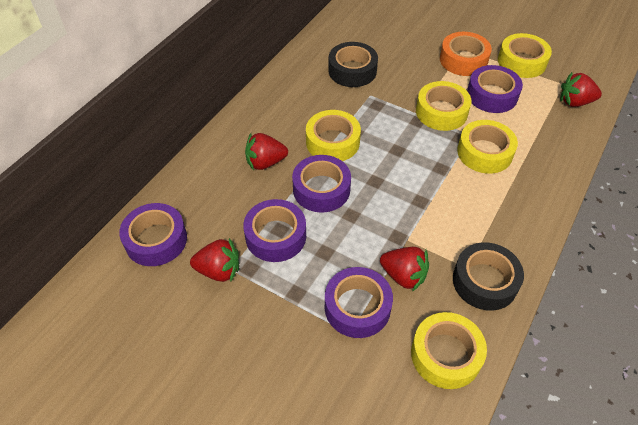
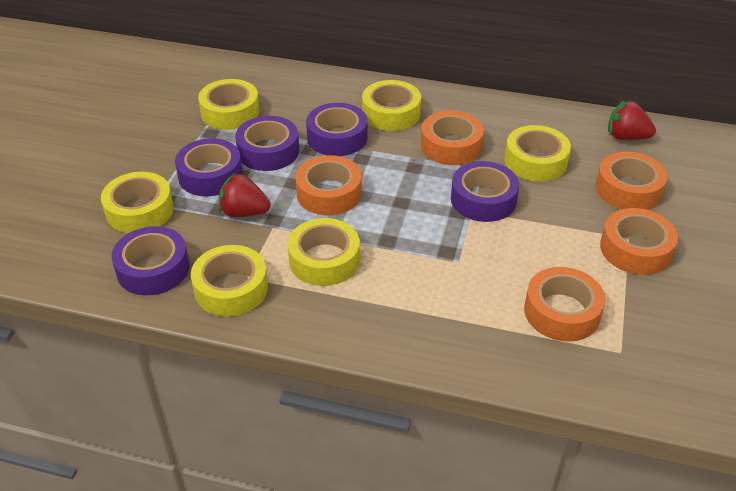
black tape: 2 -> 0
orange tape: 1 -> 5
red strawberry: 4 -> 2
yellow tape: 5 -> 6

